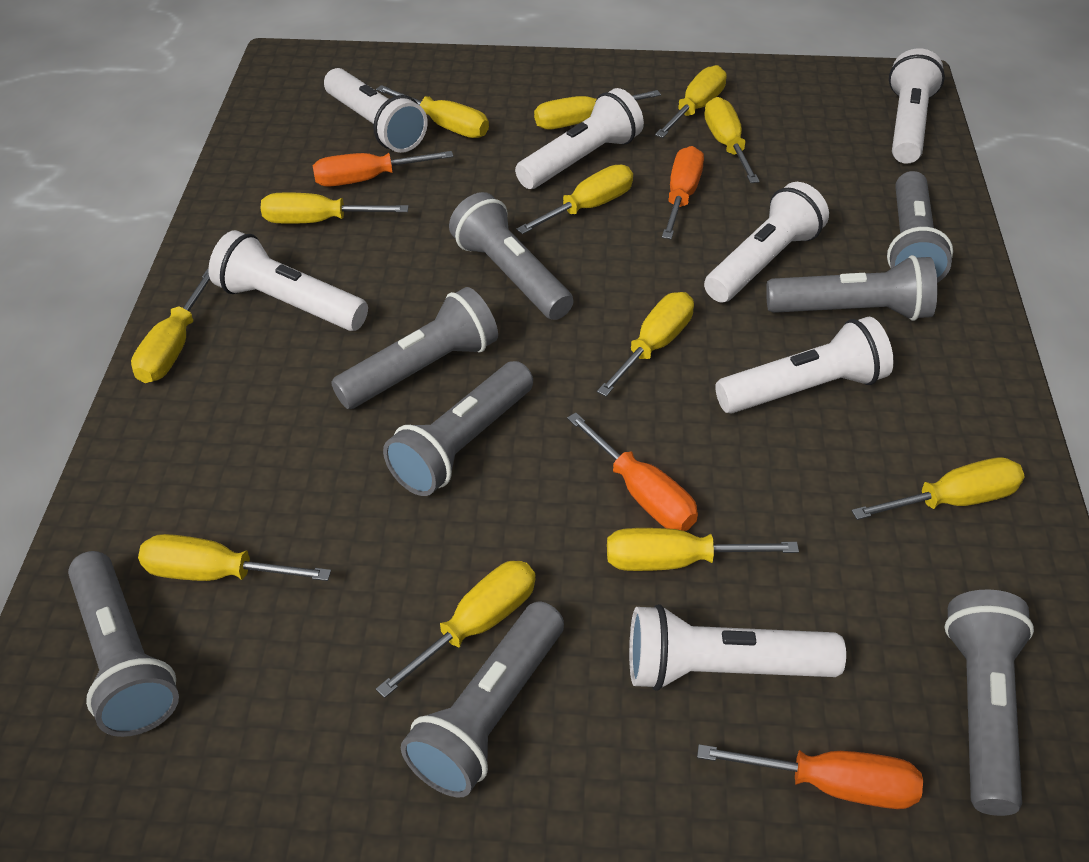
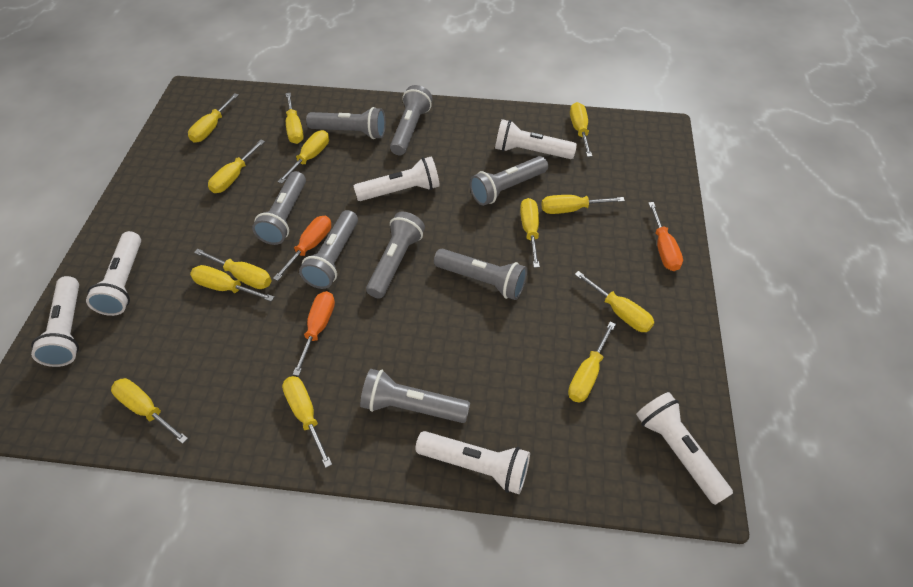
orange screwdriver: 4 -> 3
white flashlight: 7 -> 6
yellow screwdriver: 12 -> 13

